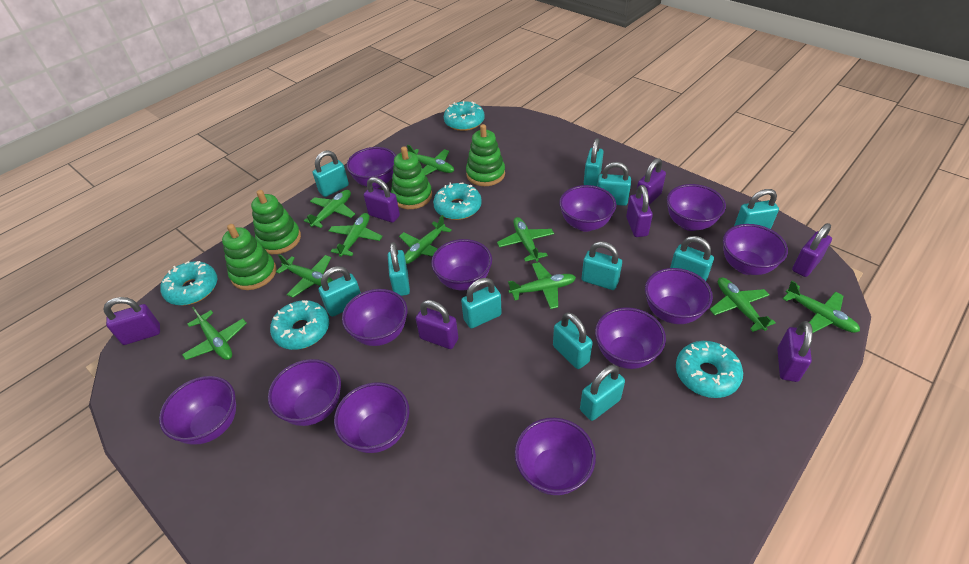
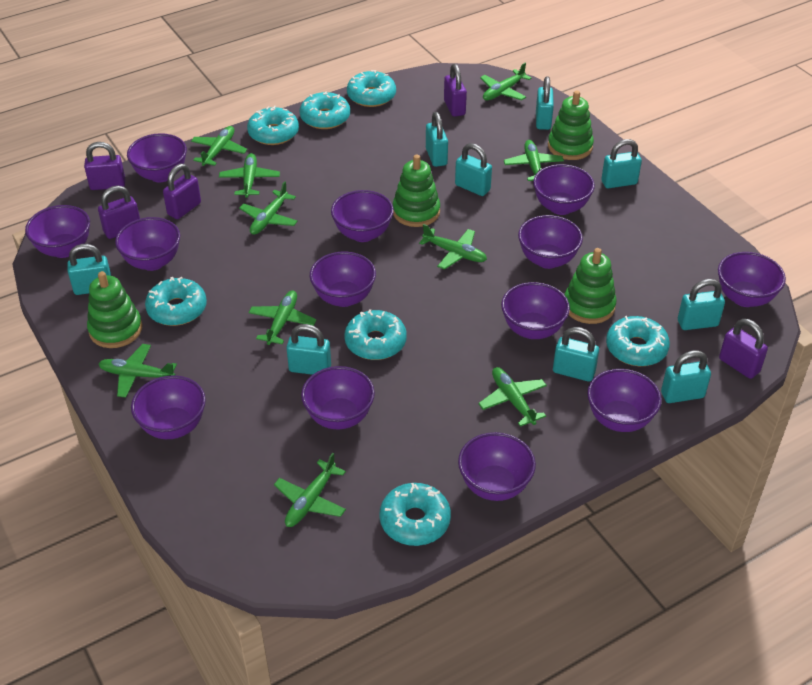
purple bowl: 12 -> 13
purple padlock: 7 -> 5
turquoise donut: 5 -> 7
turquoise padlock: 11 -> 9

